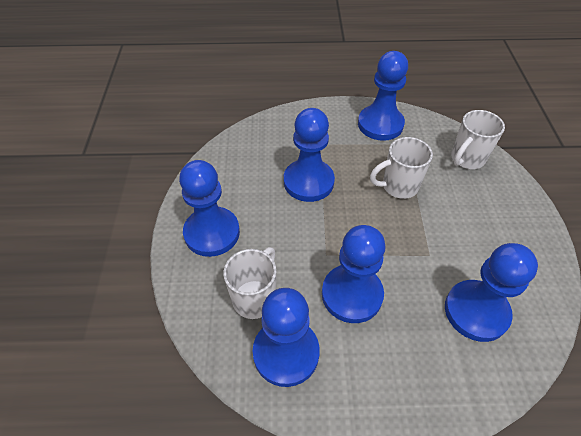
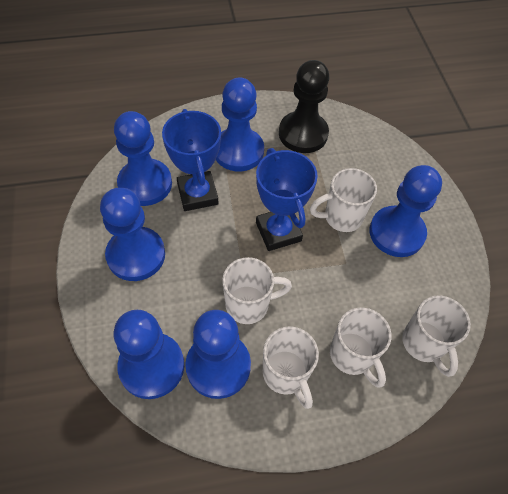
black pawn: 0 -> 1
blue trophy: 0 -> 2
white mug: 3 -> 5

